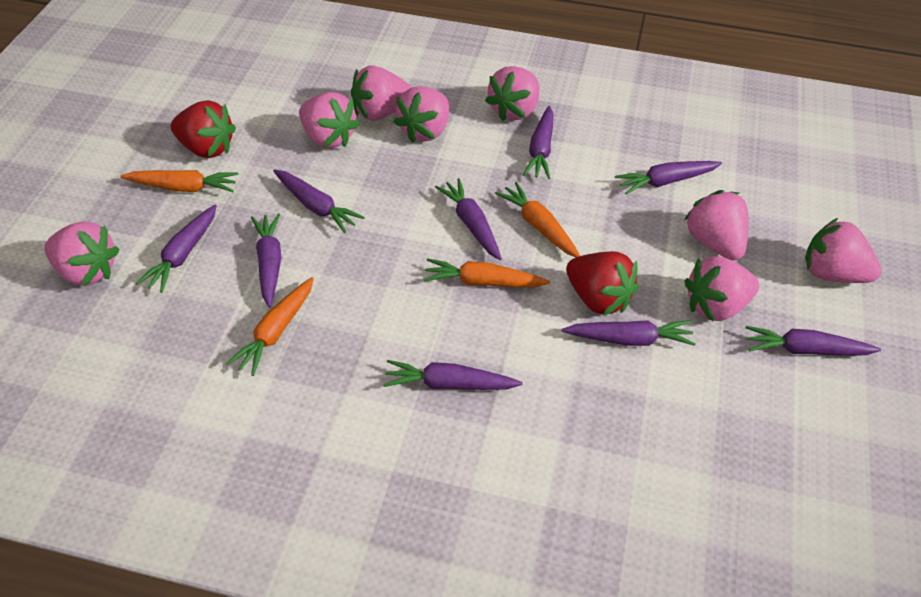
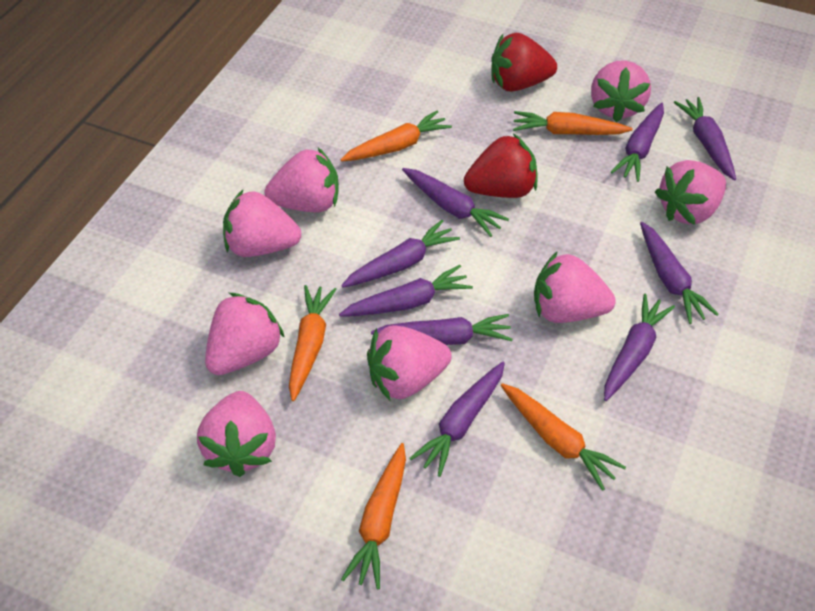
orange carrot: 4 -> 5

